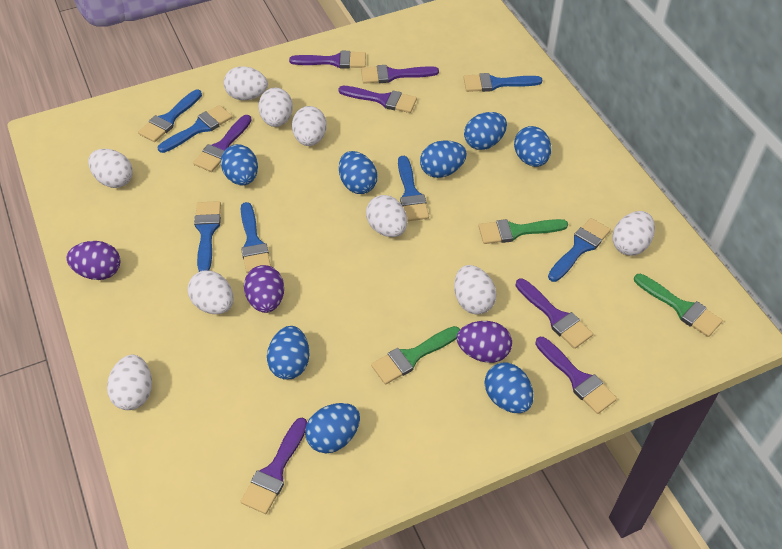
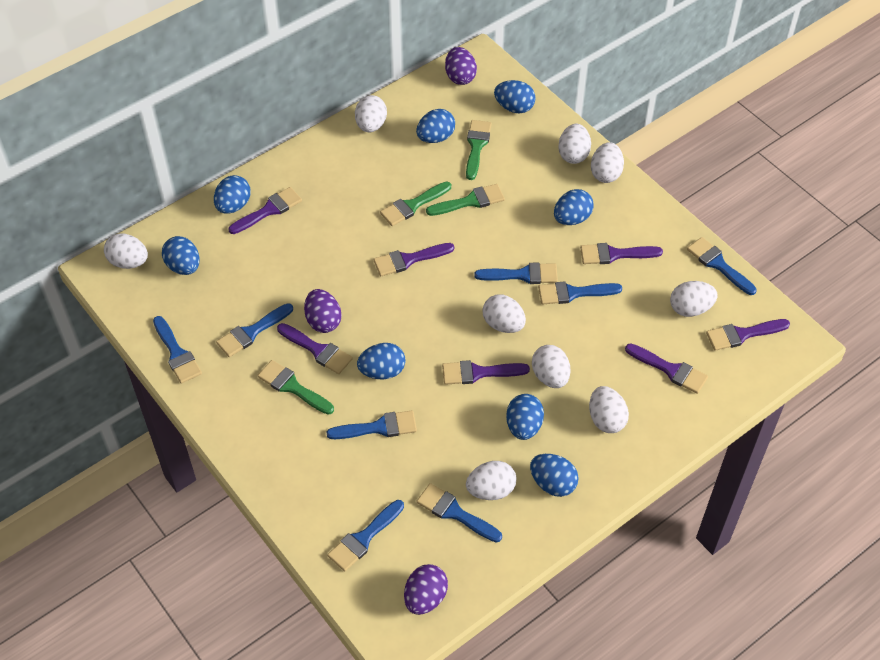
blue brush: 7 -> 8
green brush: 3 -> 4

